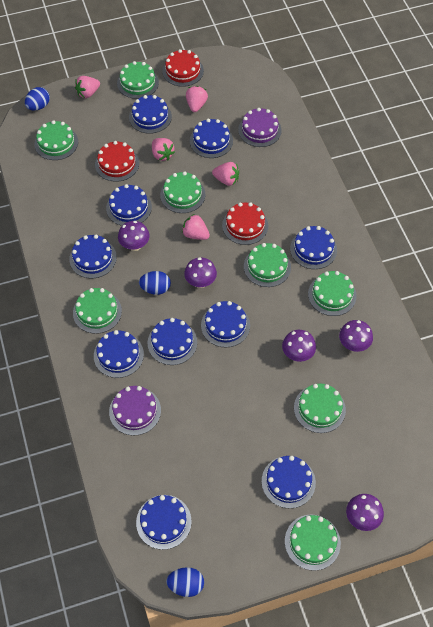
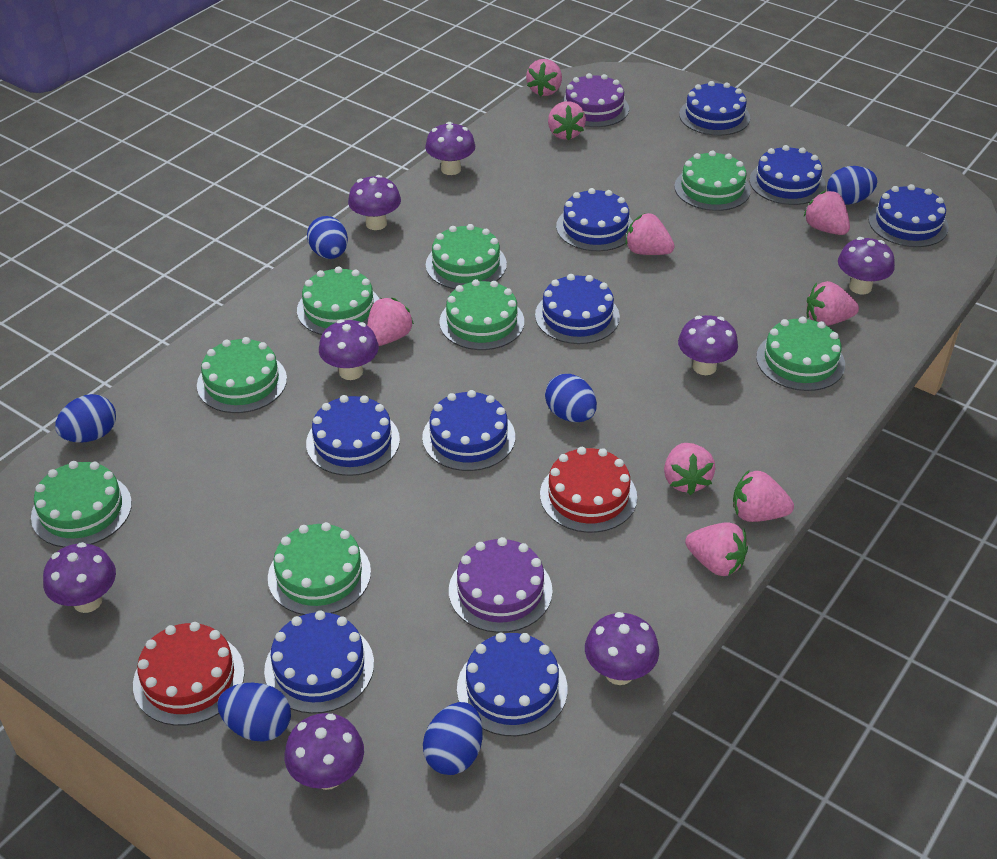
blue cake: 10 -> 9
blue egg: 3 -> 6
pink strawberry: 5 -> 9
purple mushroom: 5 -> 8
red cake: 3 -> 2

